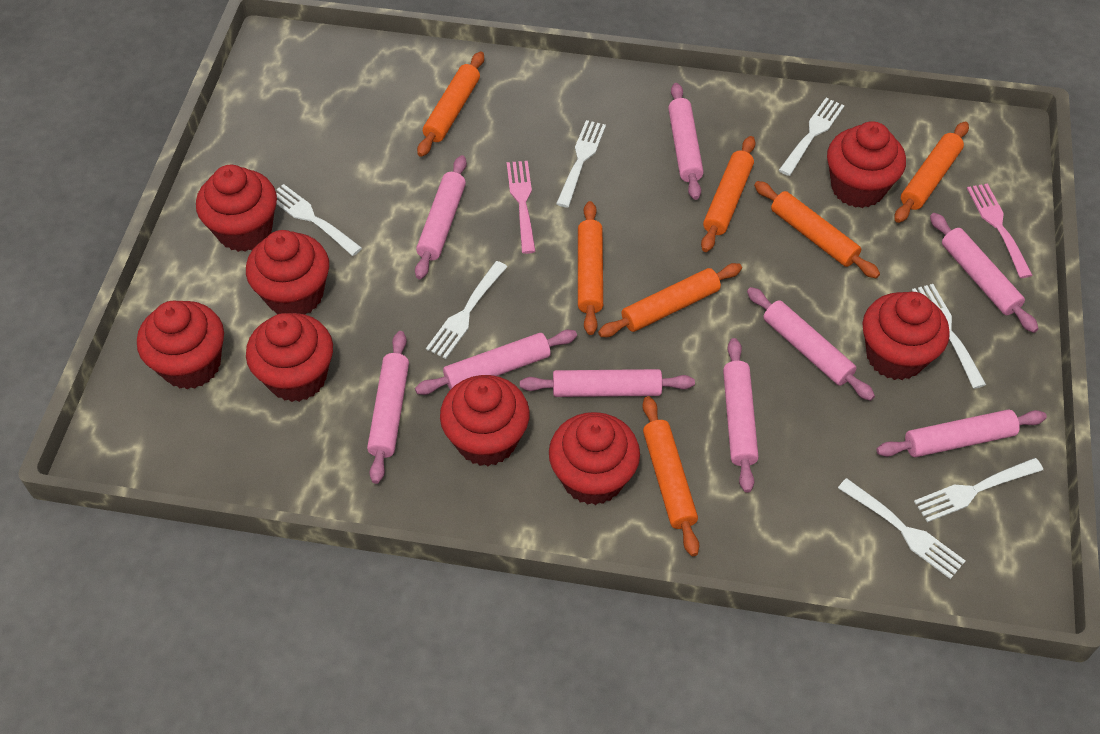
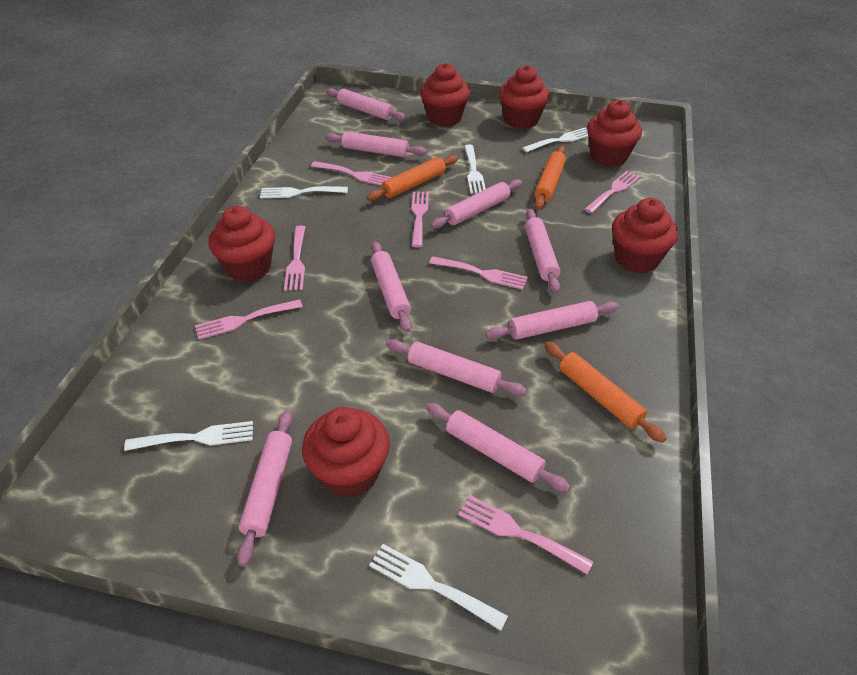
orange rolling pin: 7 -> 3
pink fork: 2 -> 7
red cupcake: 8 -> 6
white fork: 7 -> 5

